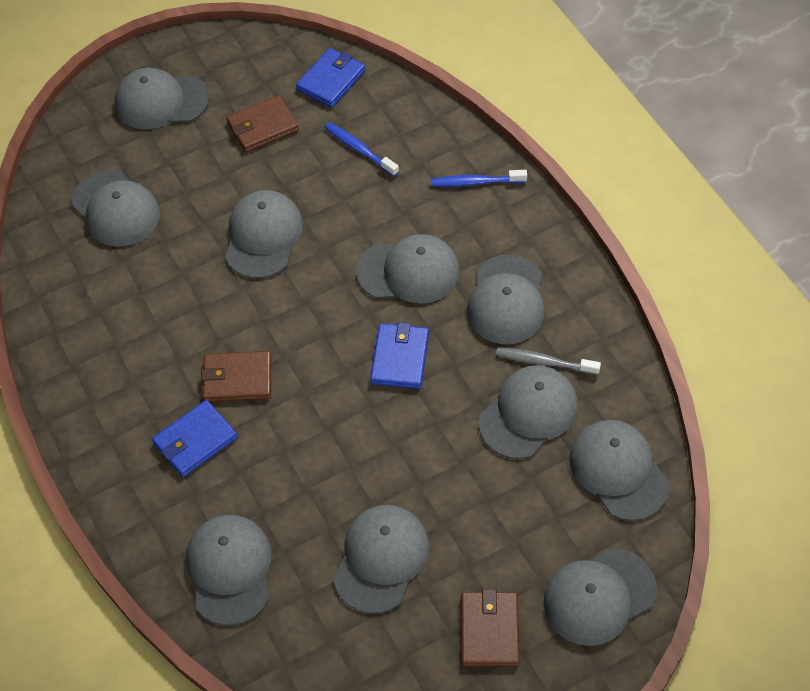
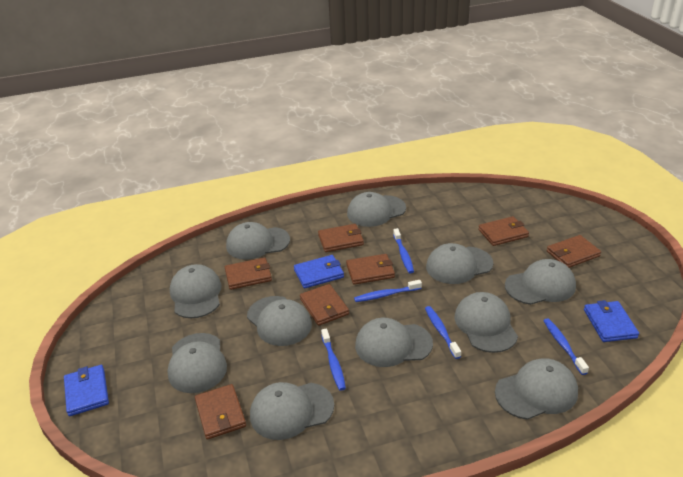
blue toothbrush: 2 -> 5
brown wallet: 3 -> 7
grey cap: 10 -> 11
grey toothbrush: 1 -> 0

